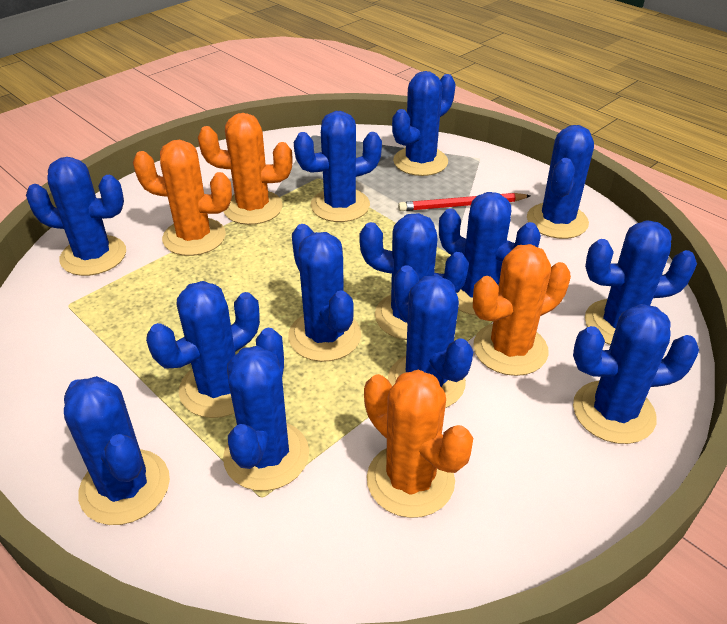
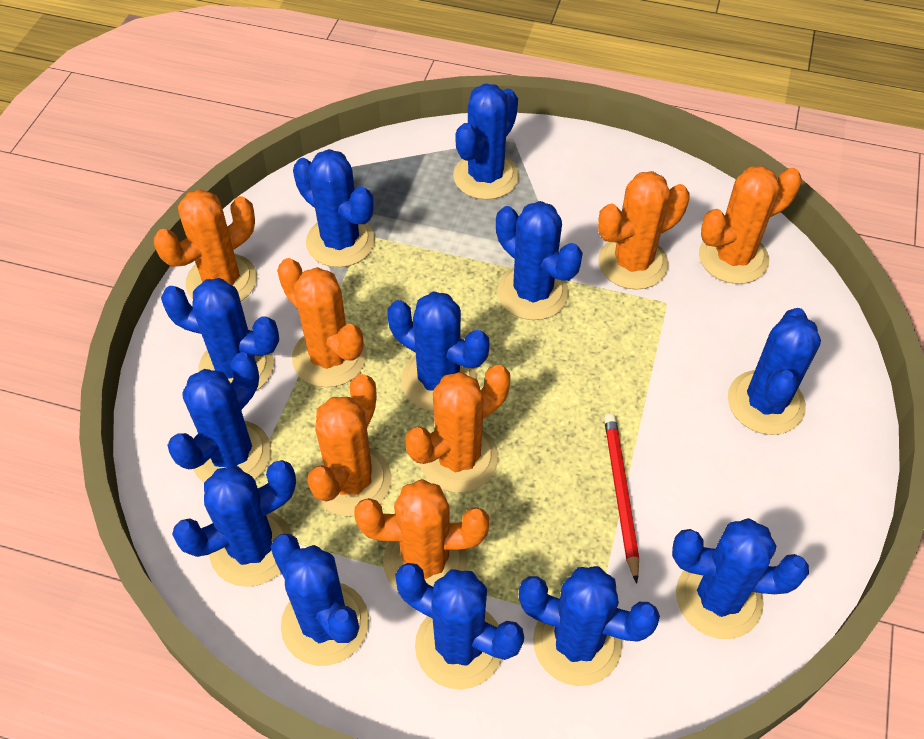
blue cactus: 13 -> 12
orange cactus: 4 -> 7

